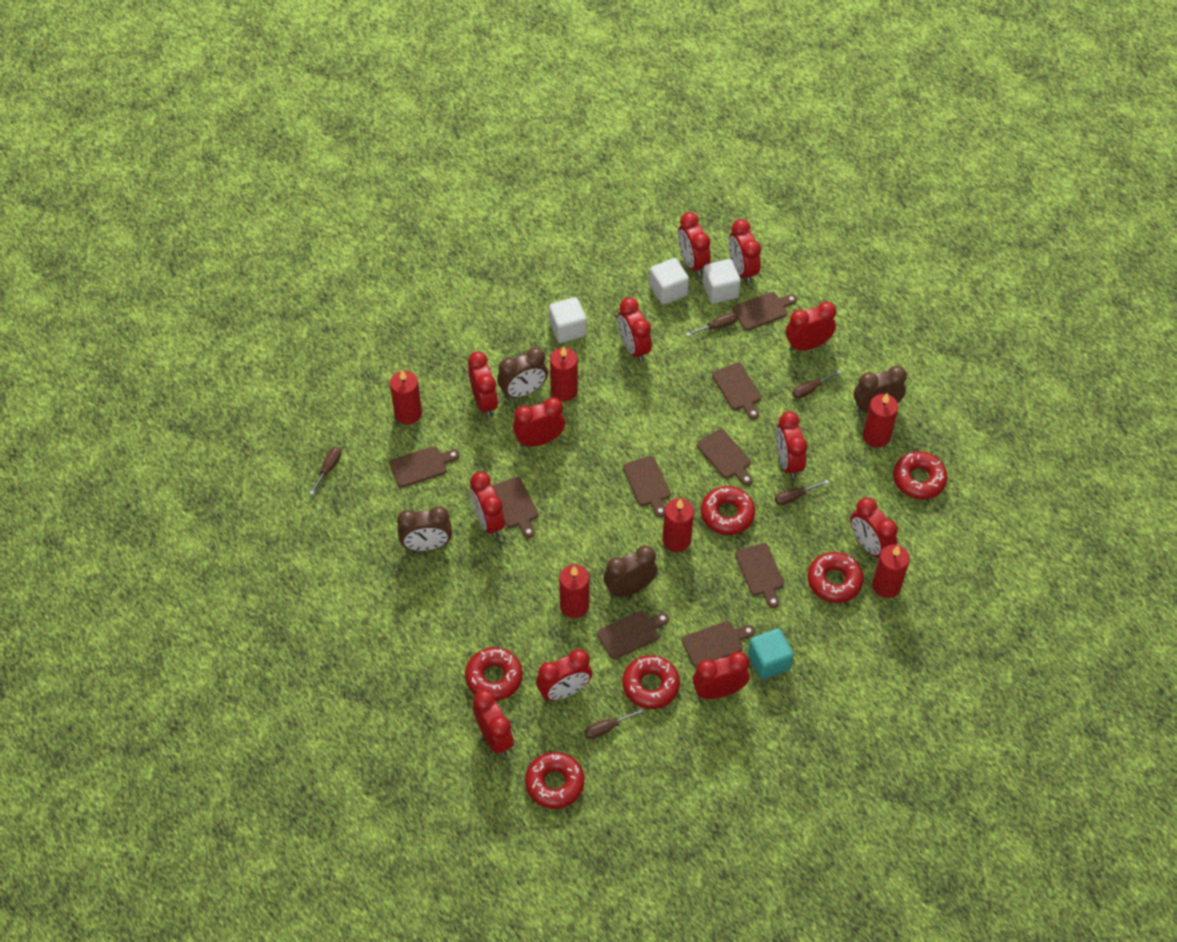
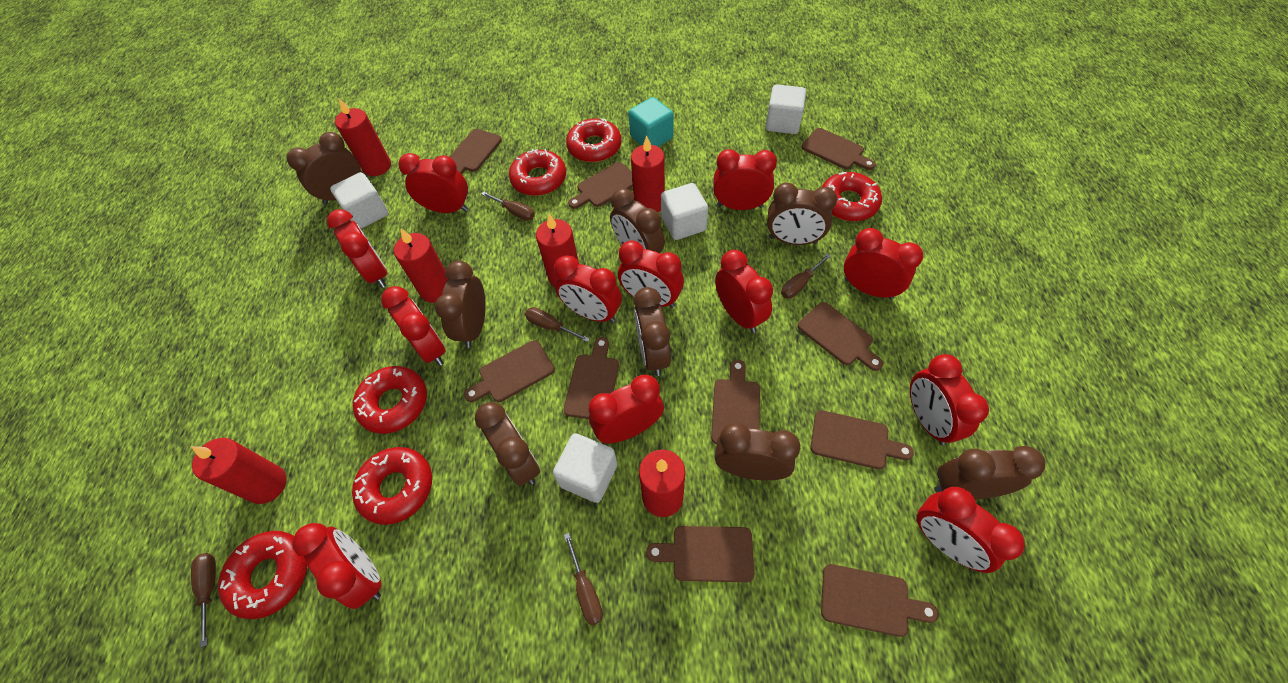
brown clock: 4 -> 8
brown cutting board: 9 -> 10
white cube: 3 -> 4

